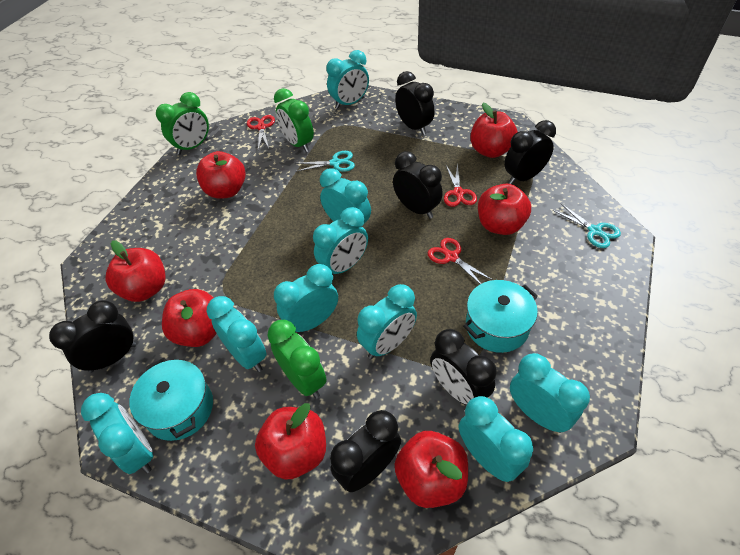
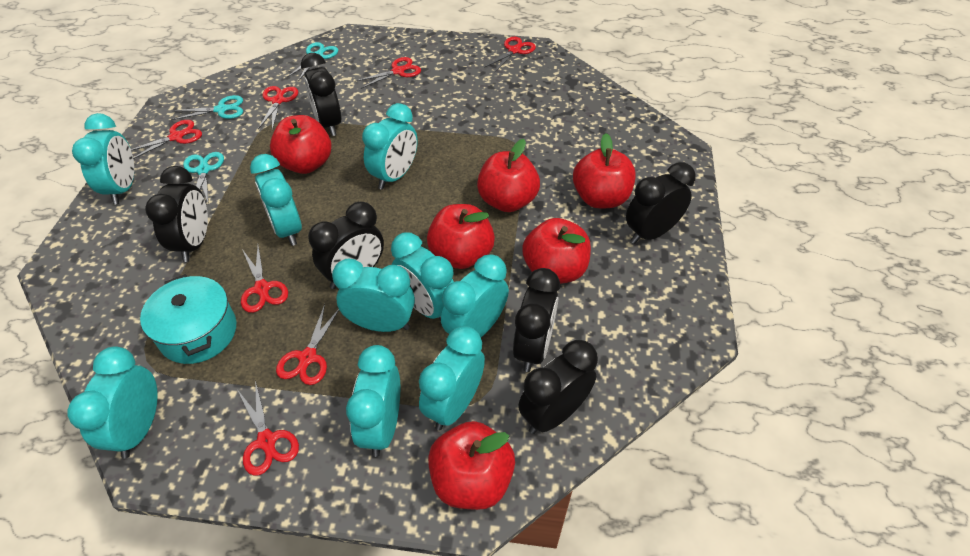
green clock: 3 -> 0
red apple: 7 -> 6
red scissors: 3 -> 7
turquoise pot: 2 -> 1
turquoise scissors: 2 -> 3

